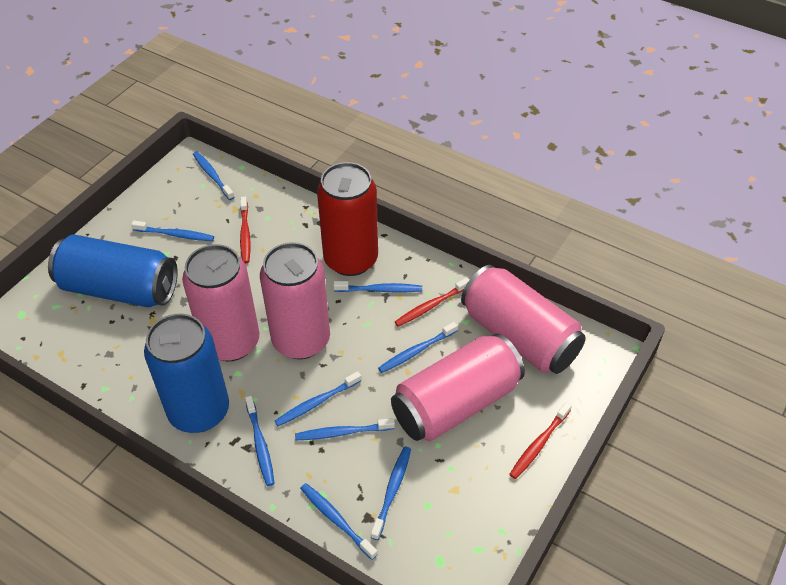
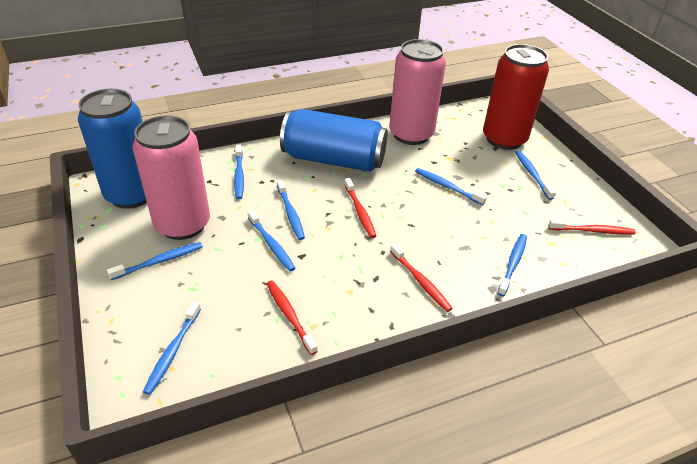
blue toothbrush: 9 -> 8
pink can: 4 -> 2
red toothbrush: 3 -> 4

